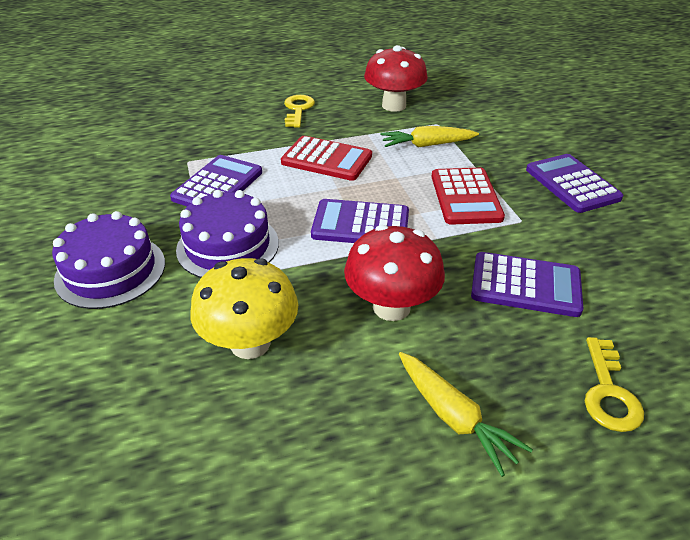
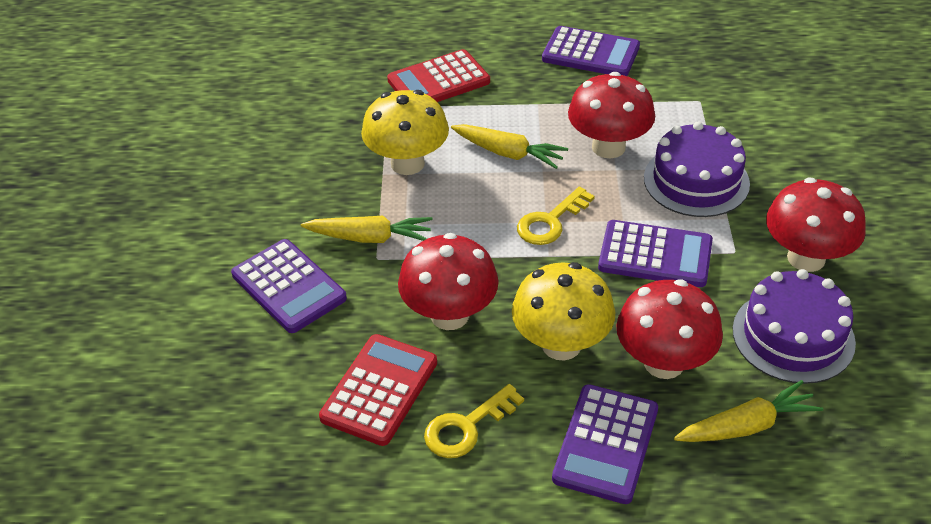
red mushroom: 2 -> 4
yellow carrot: 2 -> 3
yellow mushroom: 1 -> 2

